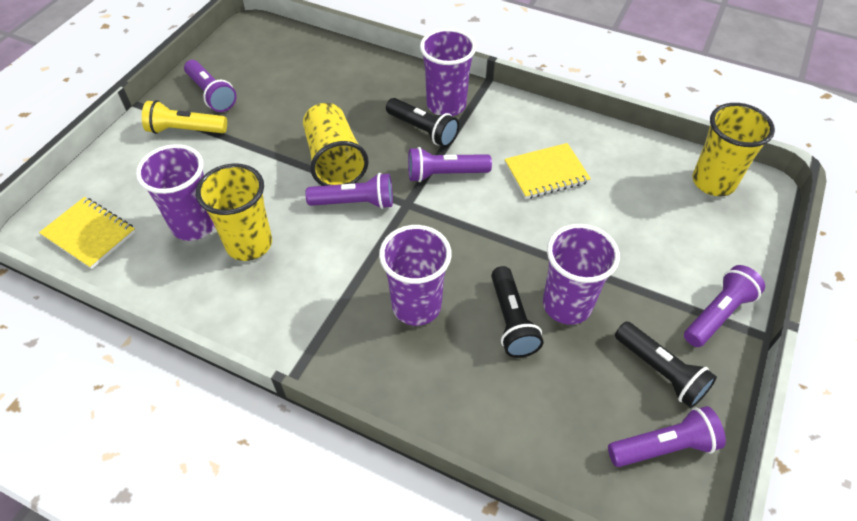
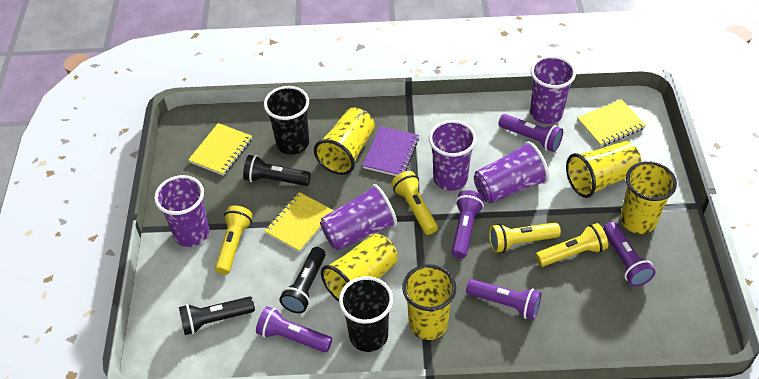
black cup: 0 -> 2
purple cup: 4 -> 5
purple notebook: 0 -> 1
yellow cup: 3 -> 5
yellow flashlight: 1 -> 4
yellow notebook: 2 -> 3

